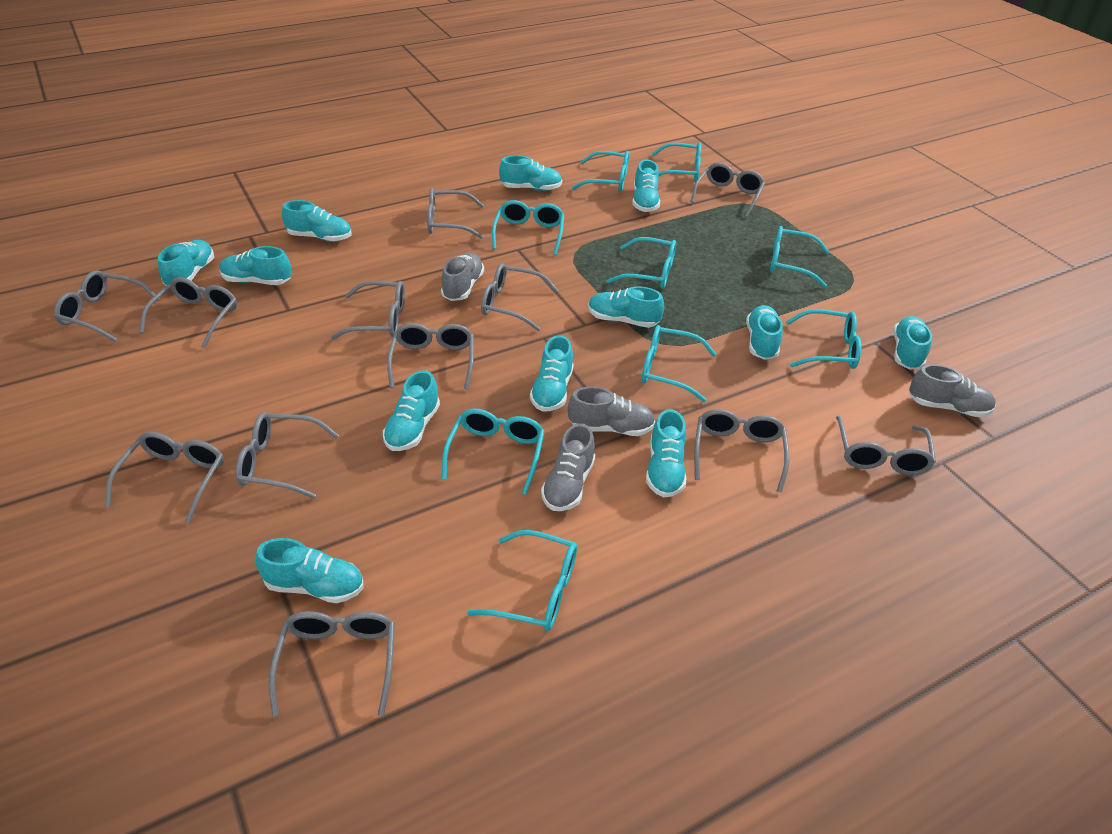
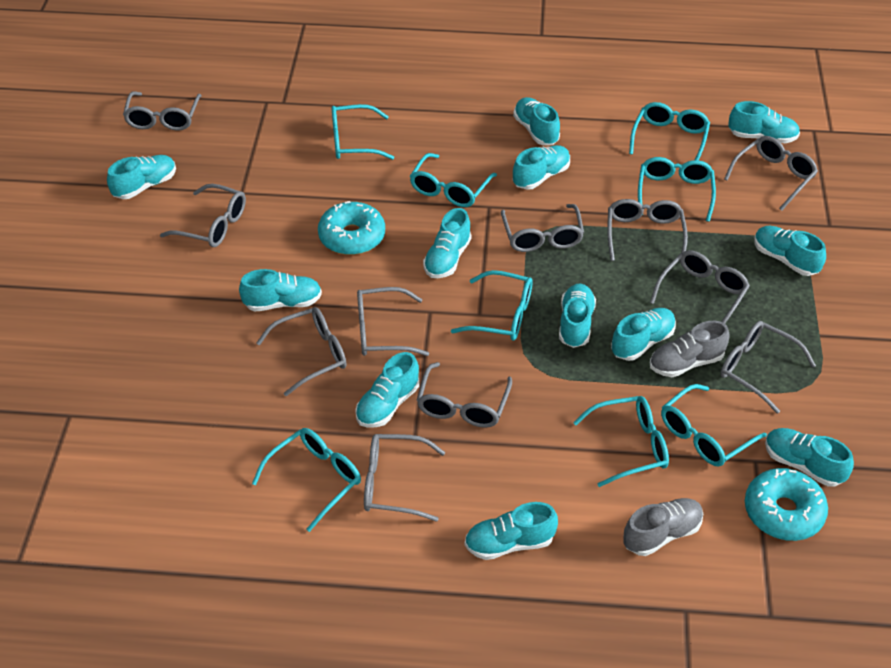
grey glasses: 12 -> 11
grey shoe: 4 -> 2
turquoise donut: 0 -> 2
turquoise glasses: 9 -> 8

